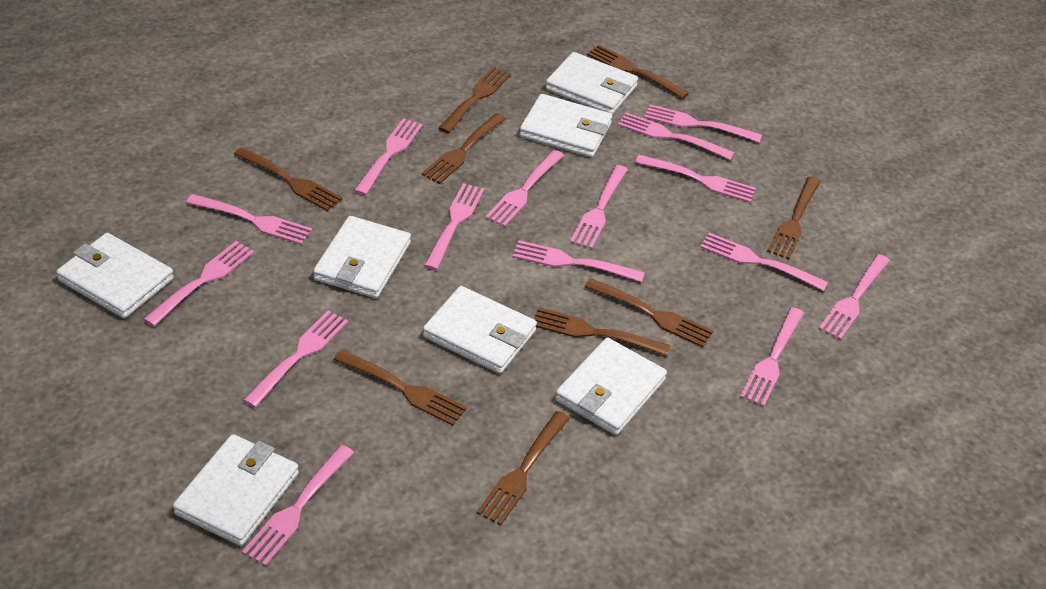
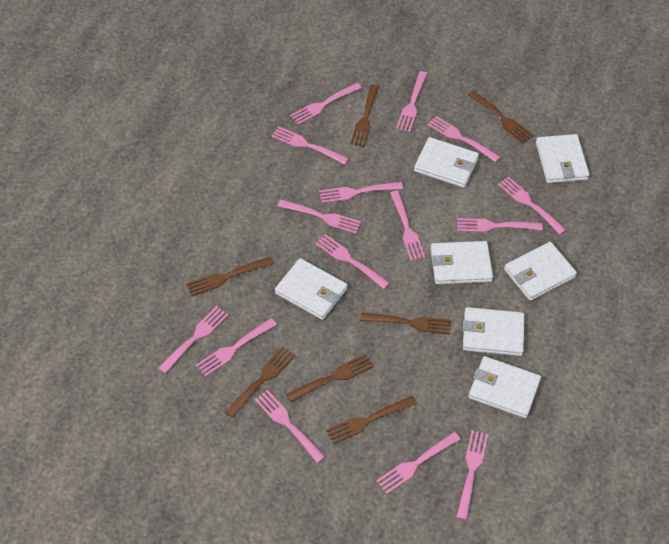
brown fork: 9 -> 7

